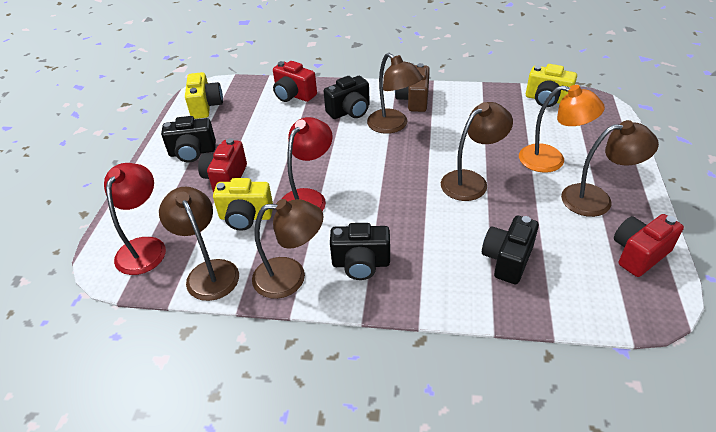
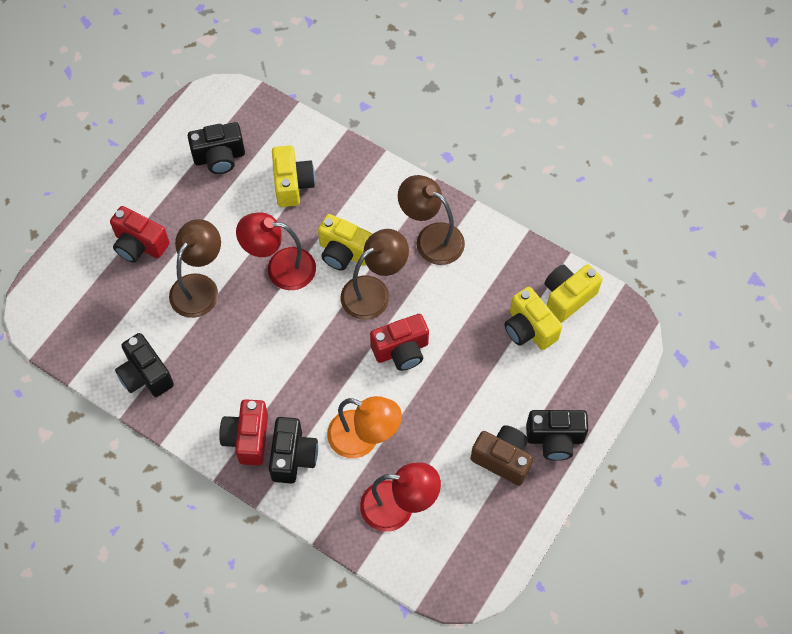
brown lamp: 5 -> 3
yellow camera: 3 -> 4

